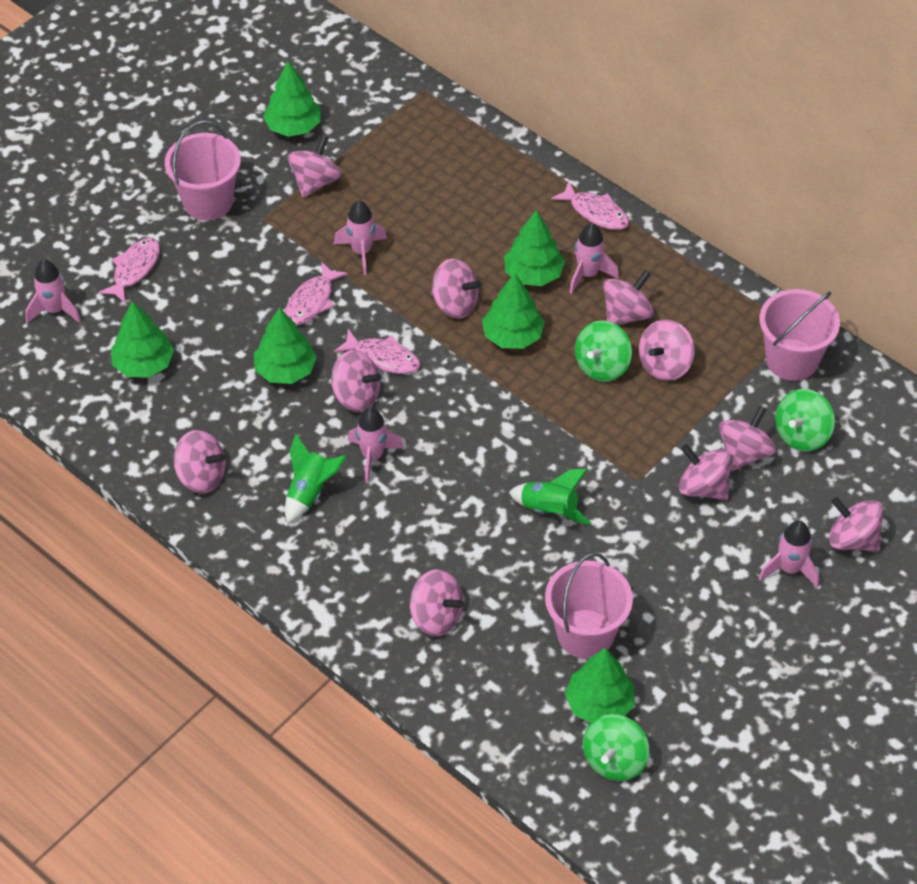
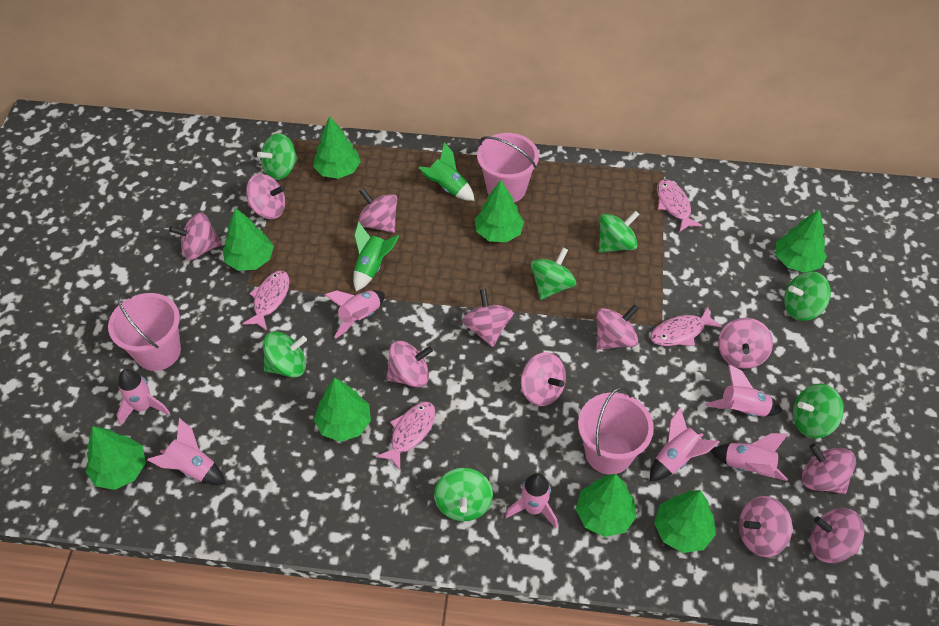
green spinning top: 3 -> 7
green tree: 6 -> 8
pink rocket: 5 -> 7
pink spinning top: 10 -> 11

